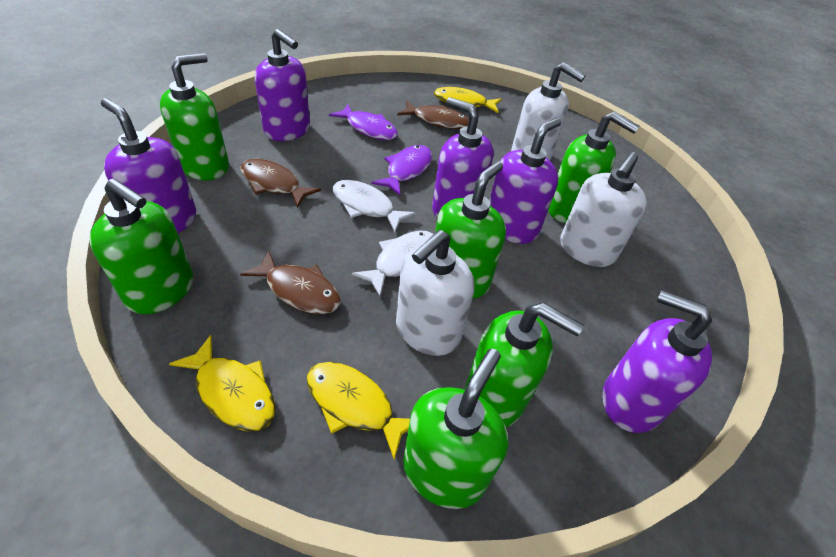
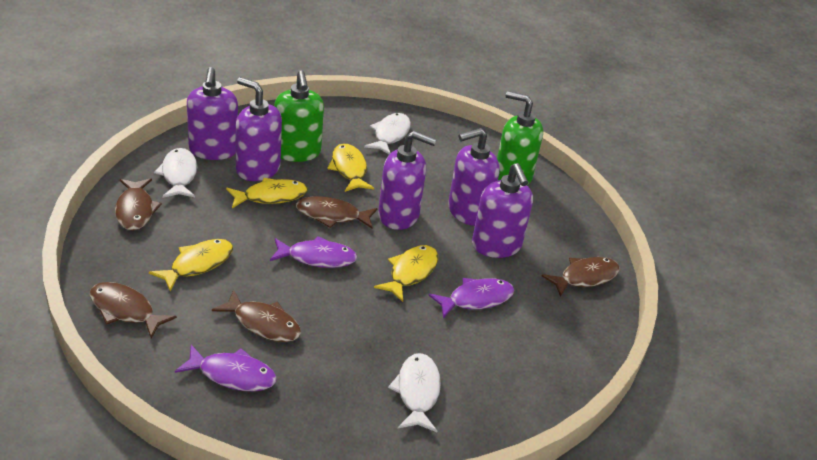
brown fish: 3 -> 5
green soap dispenser: 6 -> 2
purple fish: 2 -> 3
white fish: 2 -> 3
white soap dispenser: 3 -> 0
yellow fish: 3 -> 4

